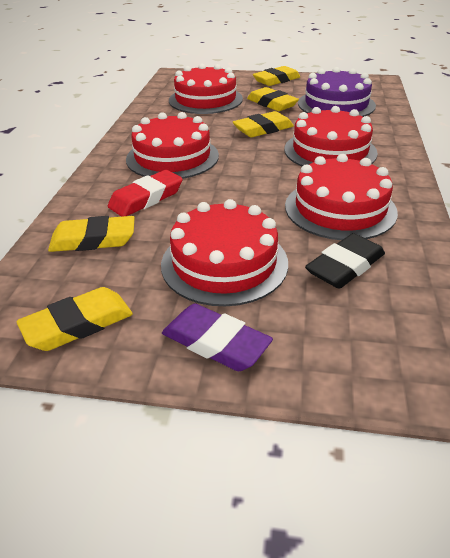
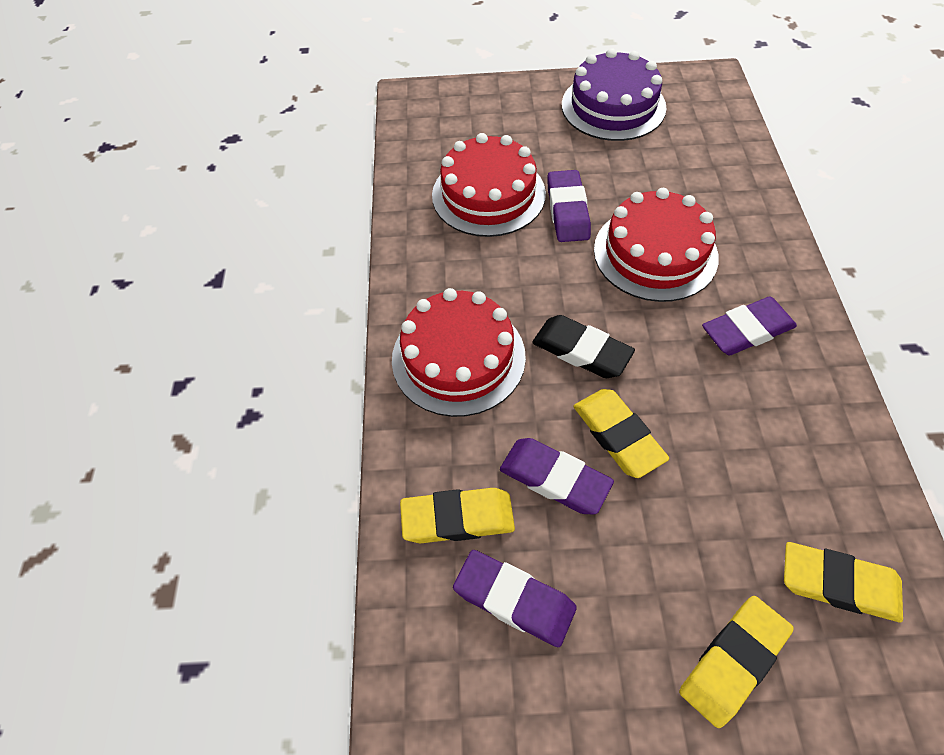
purple eraser: 1 -> 4
red cake: 5 -> 3
red eraser: 1 -> 0
yellow eraser: 5 -> 4

